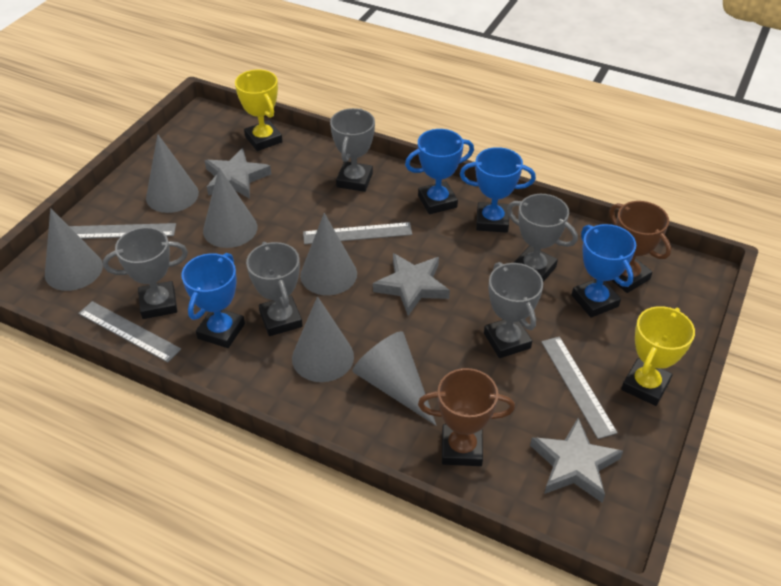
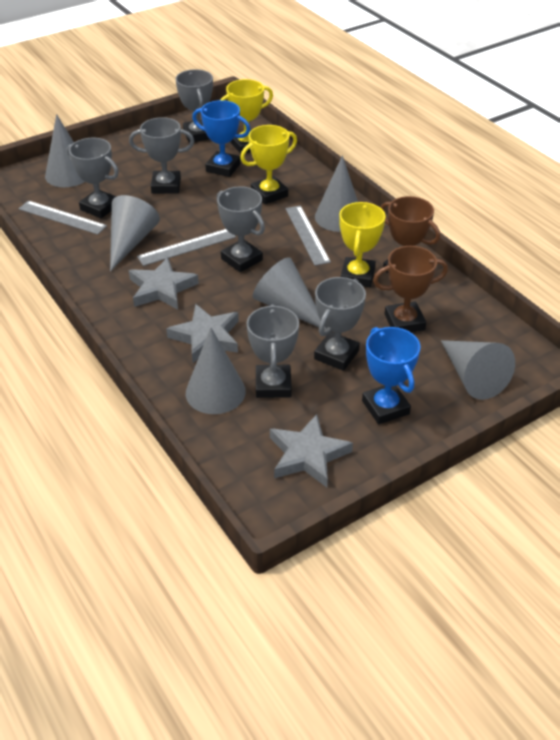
blue trophy: 4 -> 2
grey ruler: 4 -> 3
grey trophy: 5 -> 6
yellow trophy: 2 -> 3

